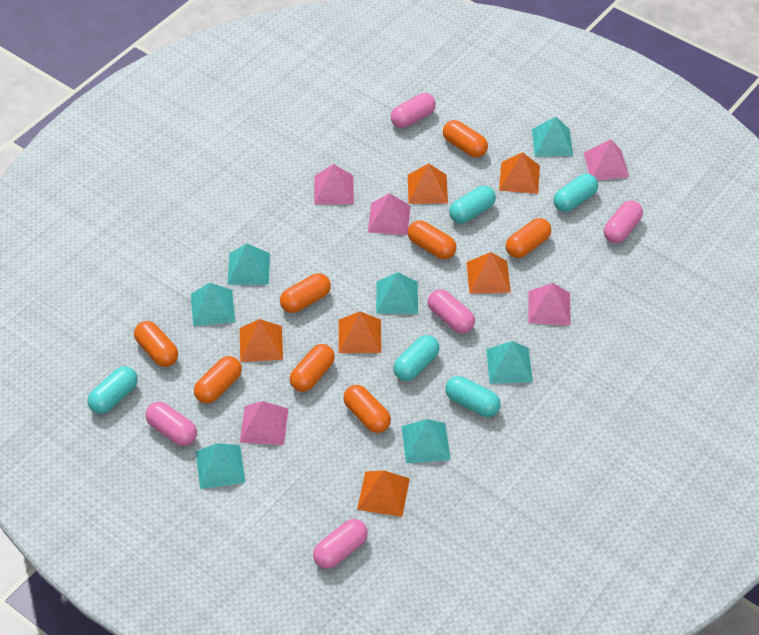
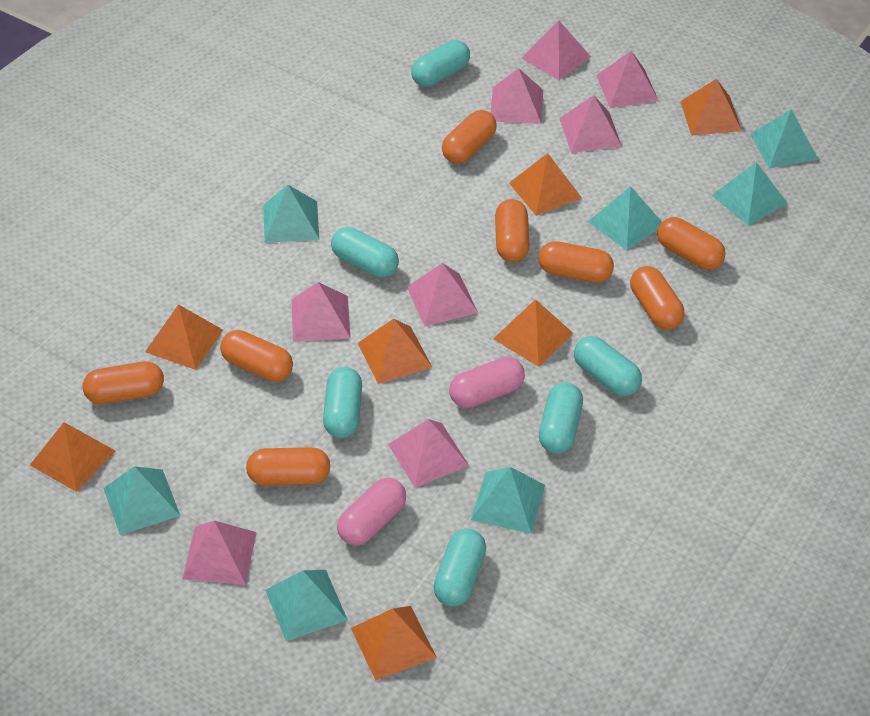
orange pyramid: 6 -> 7
pink capsule: 5 -> 2
pink pyramid: 5 -> 8
turquoise capsule: 5 -> 6

